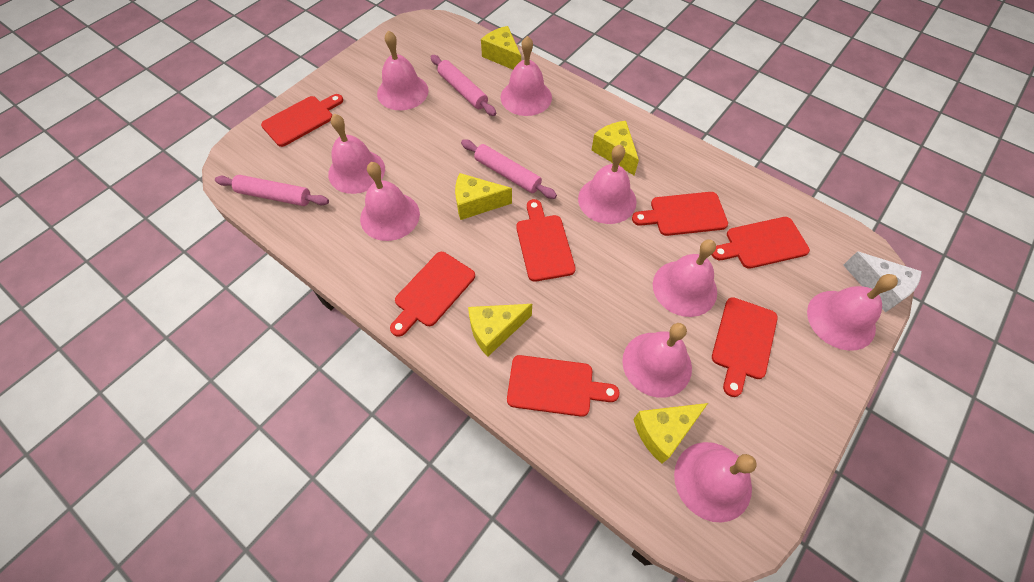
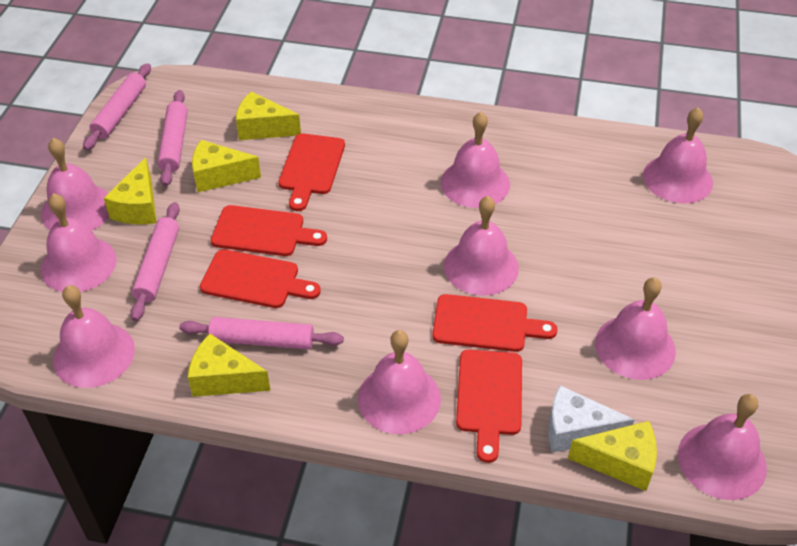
pink rolling pin: 3 -> 4
red cutting board: 7 -> 5

